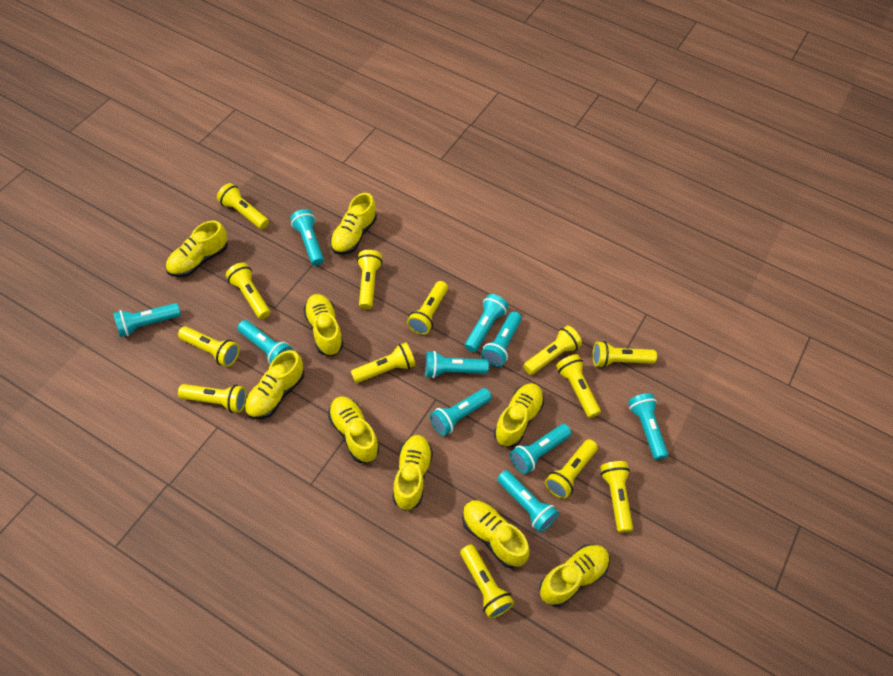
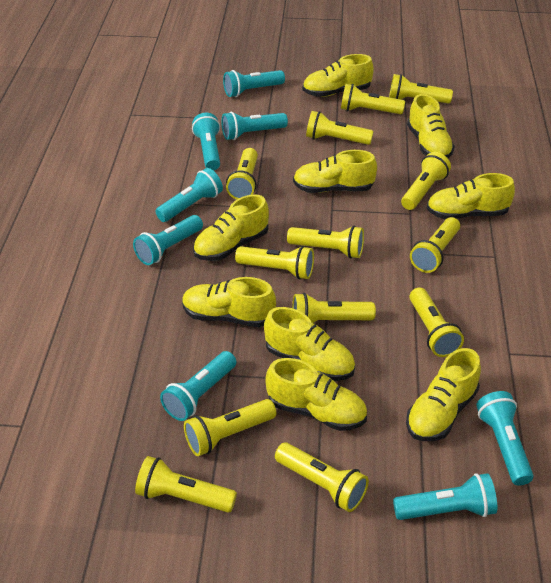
turquoise flashlight: 10 -> 8

